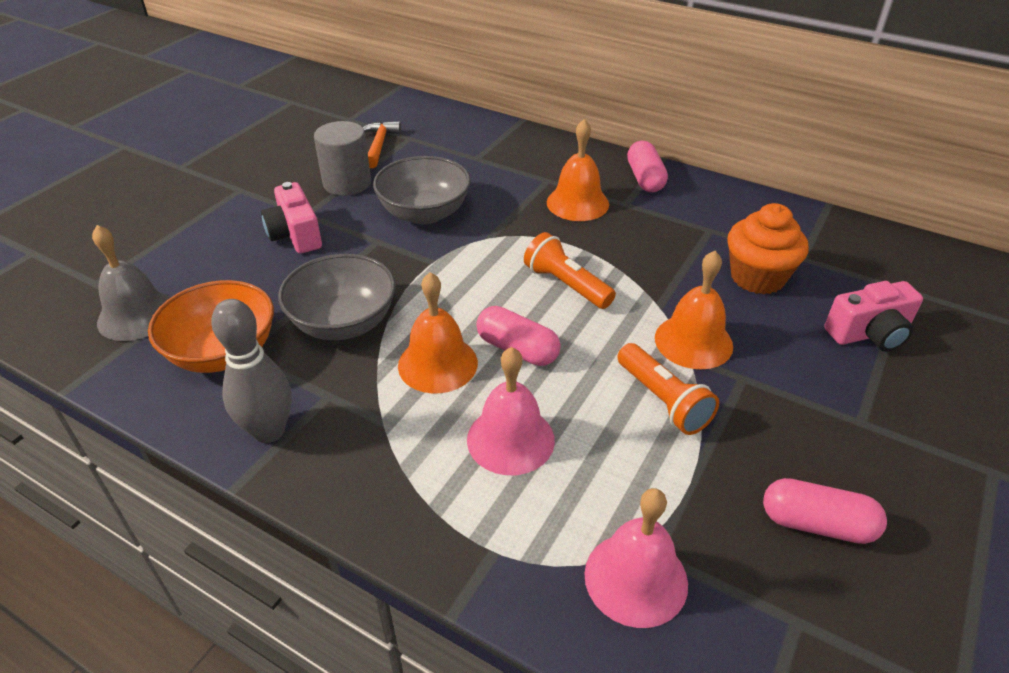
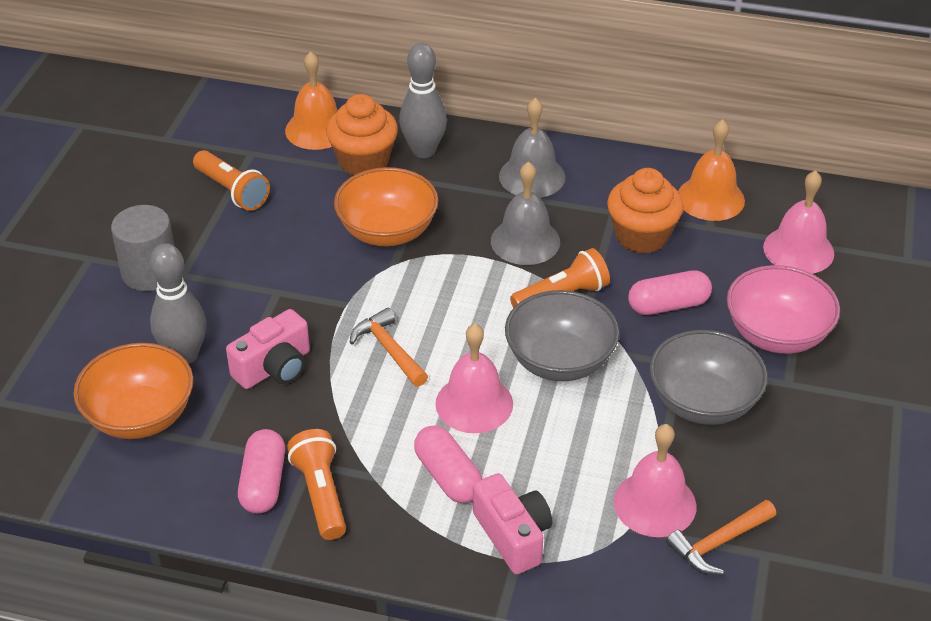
grey bell: 1 -> 2
grey bowling pin: 1 -> 2
orange bell: 3 -> 2
orange bowl: 1 -> 2
orange cupcake: 1 -> 2
orange flashlight: 2 -> 3
orange hammer: 1 -> 2
pink bell: 2 -> 3
pink bowl: 0 -> 1

